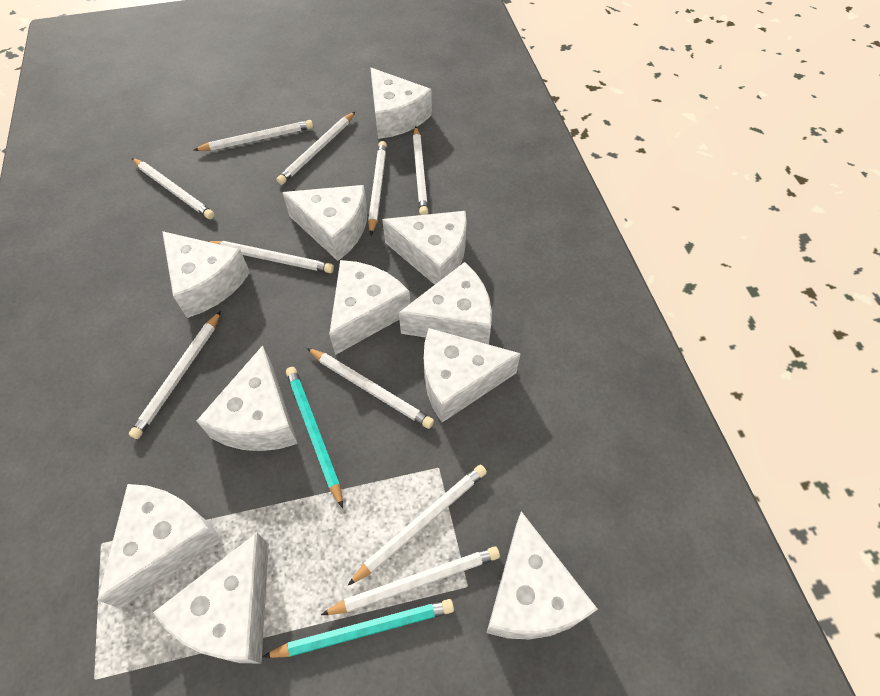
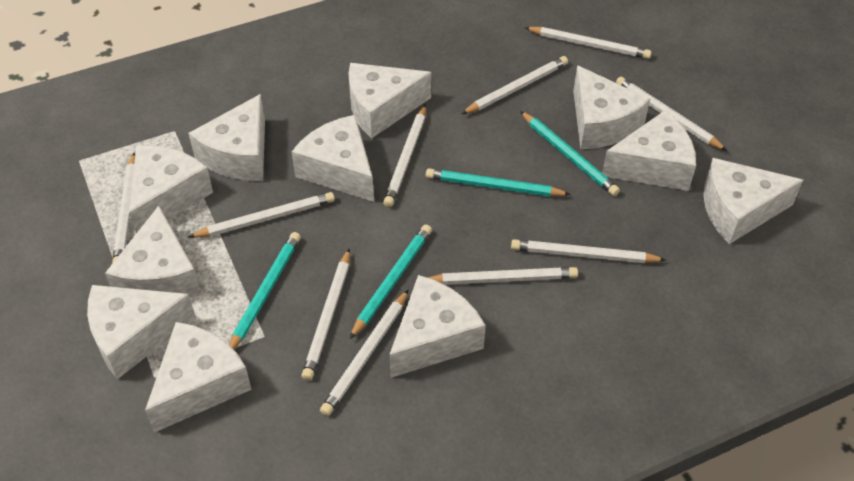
turquoise pencil: 2 -> 4

